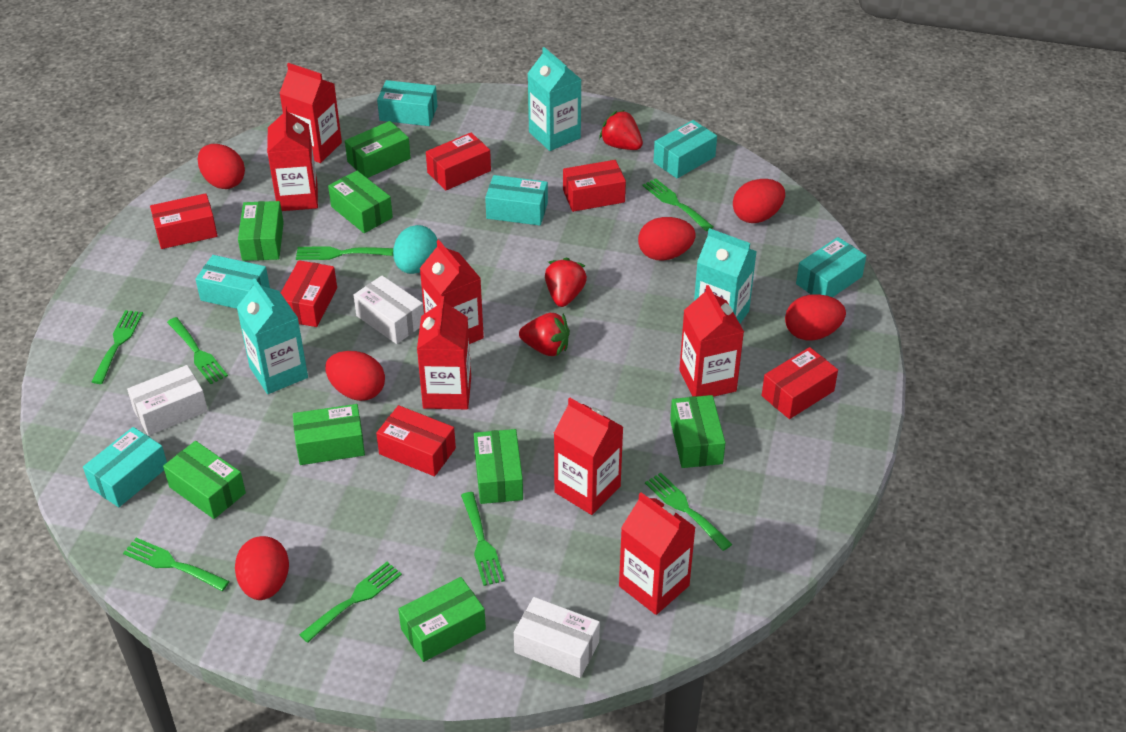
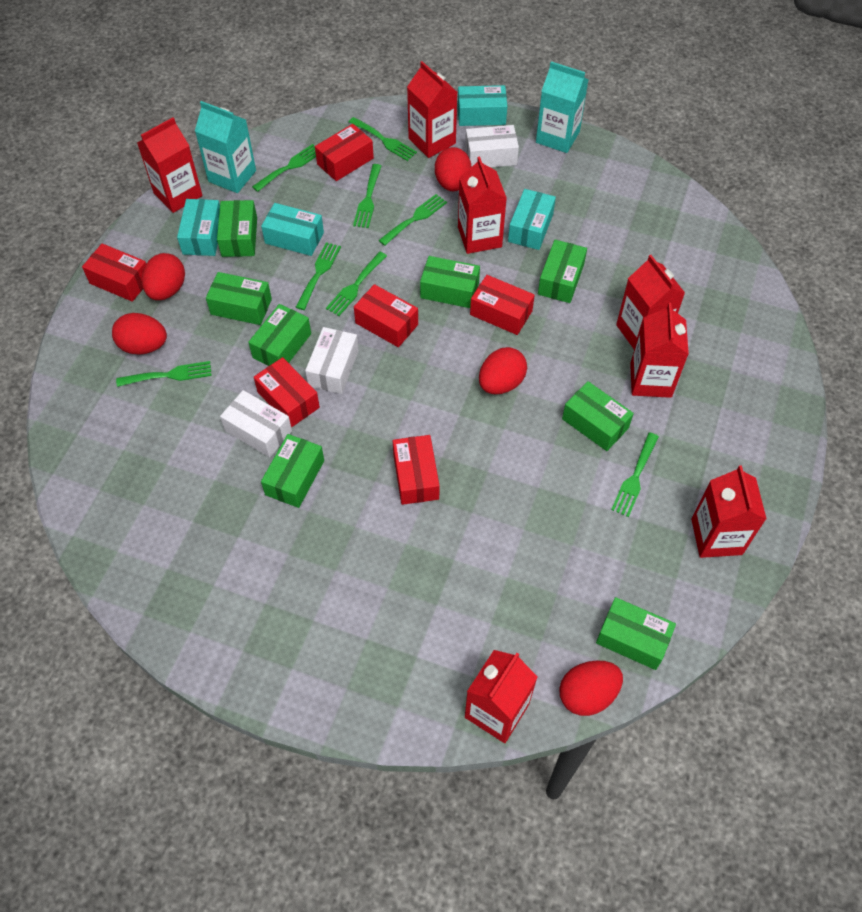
red egg: 6 -> 5
red strawberry: 3 -> 0
turquoise box: 6 -> 4
turquoise carton: 3 -> 2
turquoise egg: 1 -> 0

